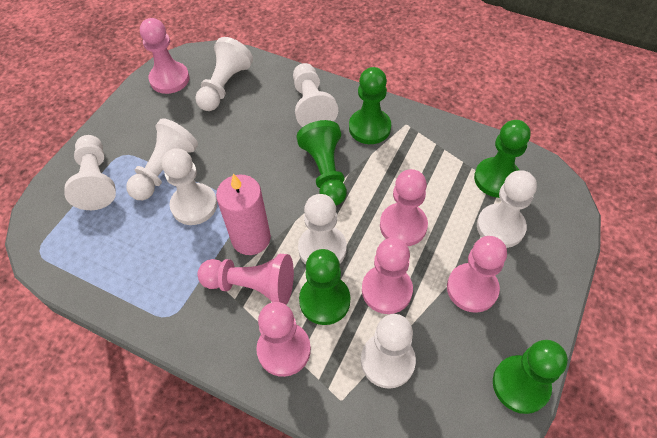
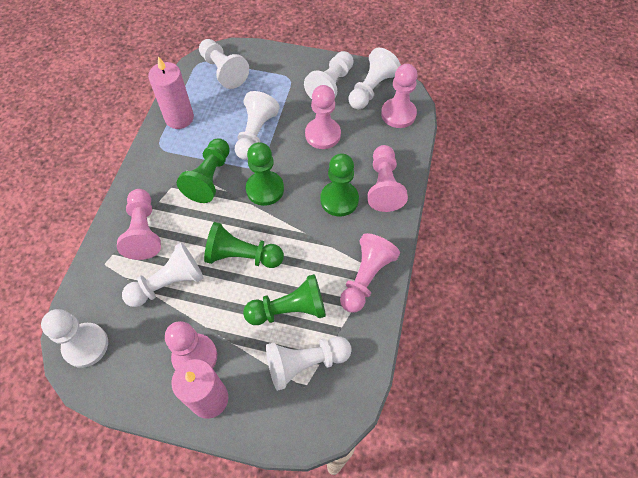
pink candle: 1 -> 2
white pawn: 8 -> 7

